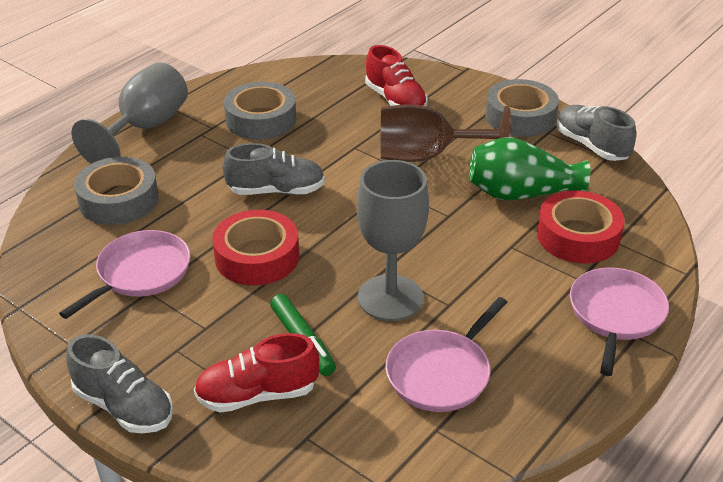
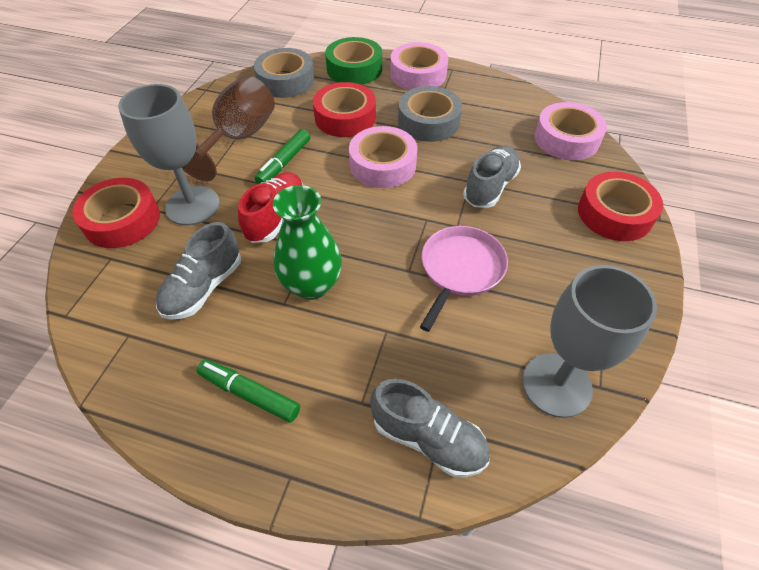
green marker: 1 -> 2
green tape: 0 -> 1
grey tape: 3 -> 2
pink pan: 3 -> 1
pink tape: 0 -> 3
red shoe: 2 -> 1
red tape: 2 -> 3

